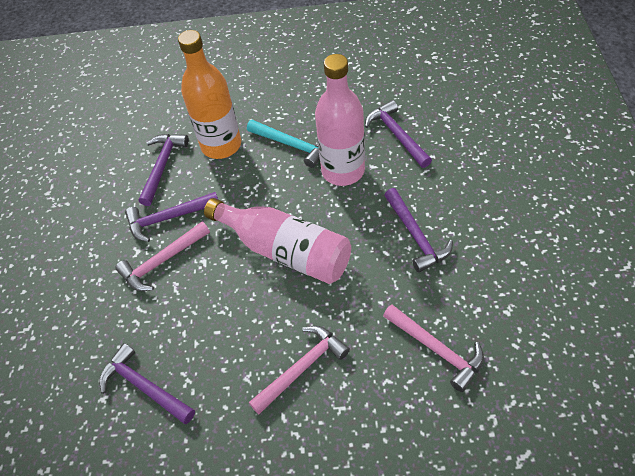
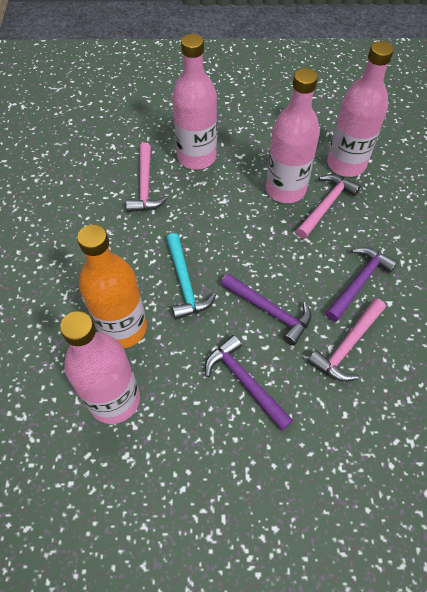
pink bottle: 2 -> 4
purple hammer: 5 -> 3

